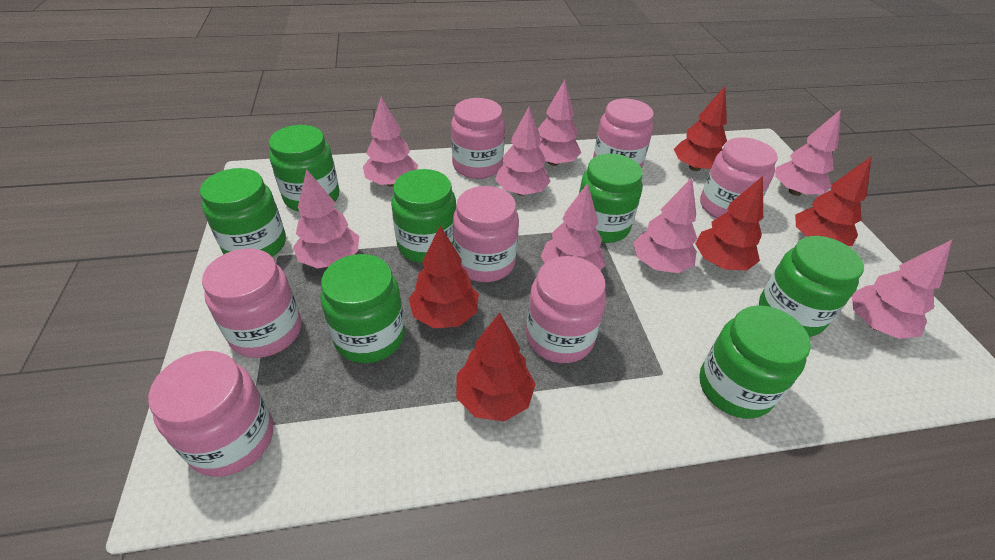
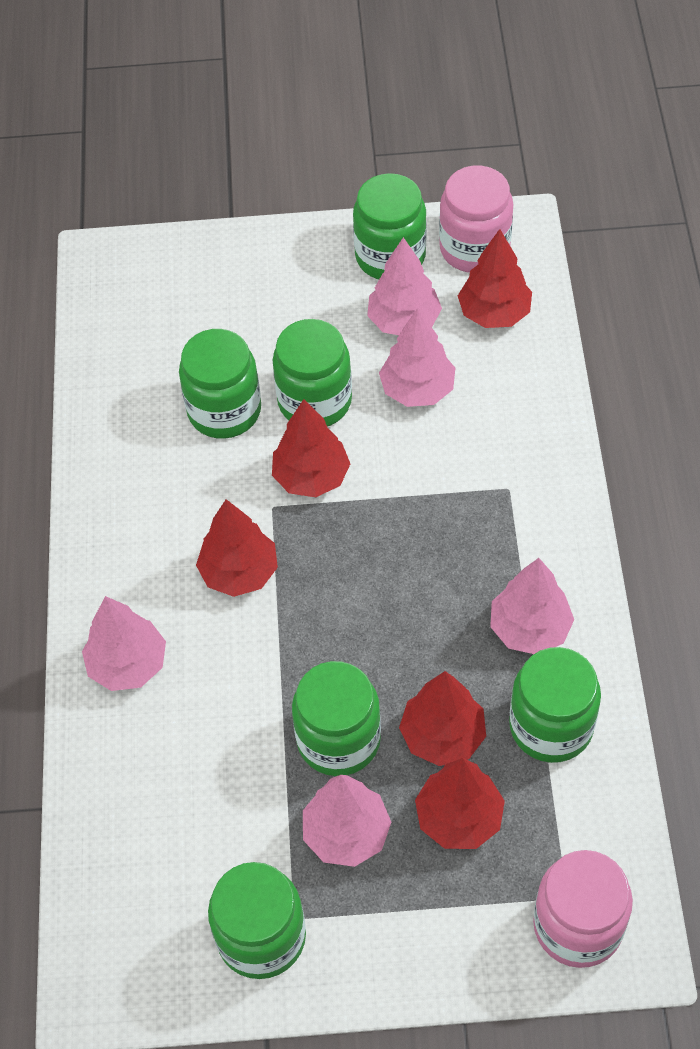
green jar: 7 -> 6
pink jar: 7 -> 2
pink tree: 8 -> 5

